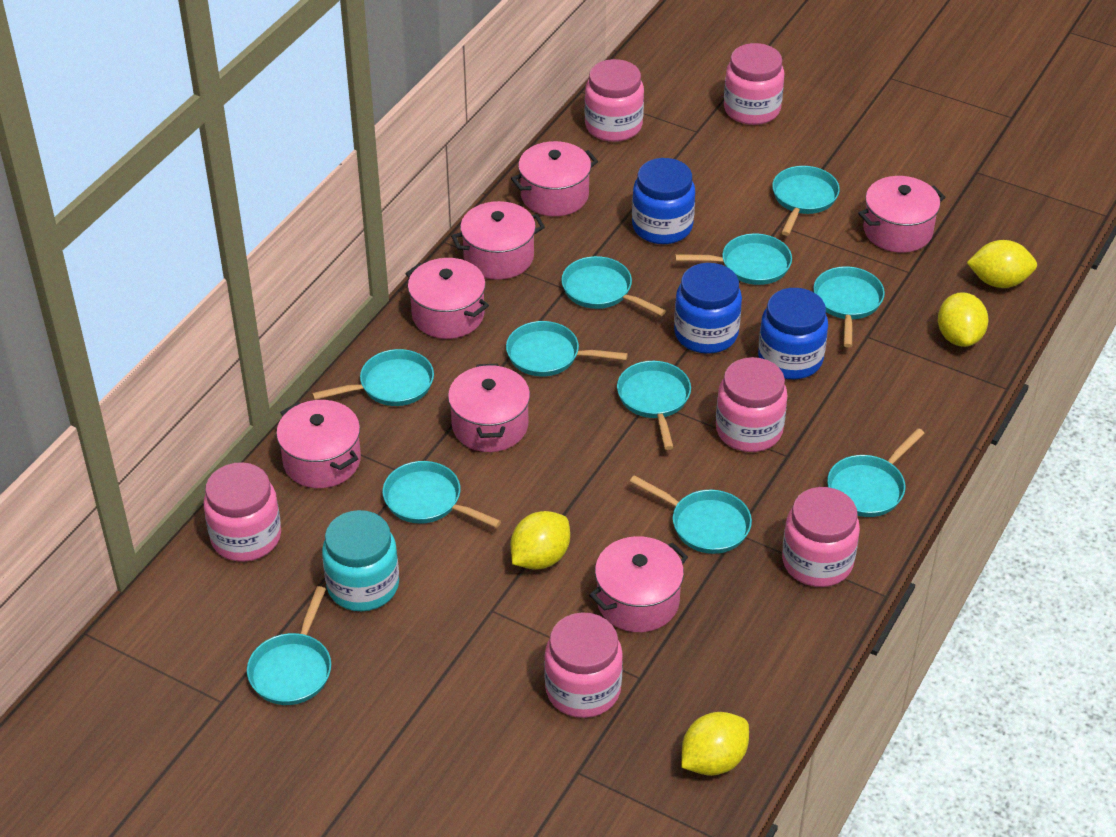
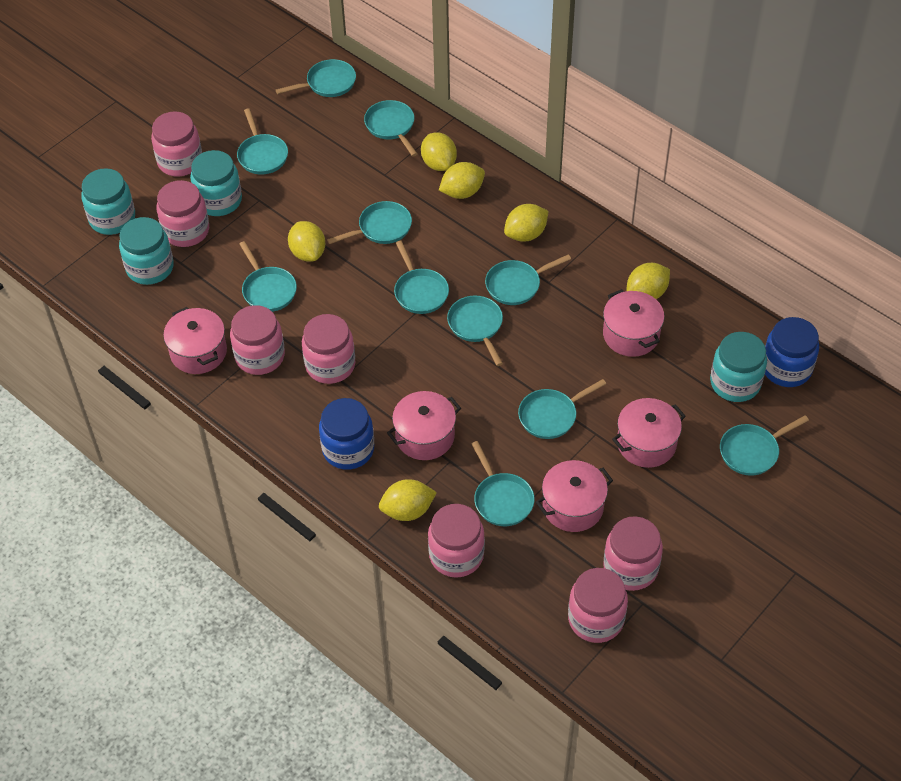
blue jar: 3 -> 2
pink jar: 6 -> 7
pink pot: 7 -> 5
turquoise jar: 1 -> 4
yellow lemon: 4 -> 6

